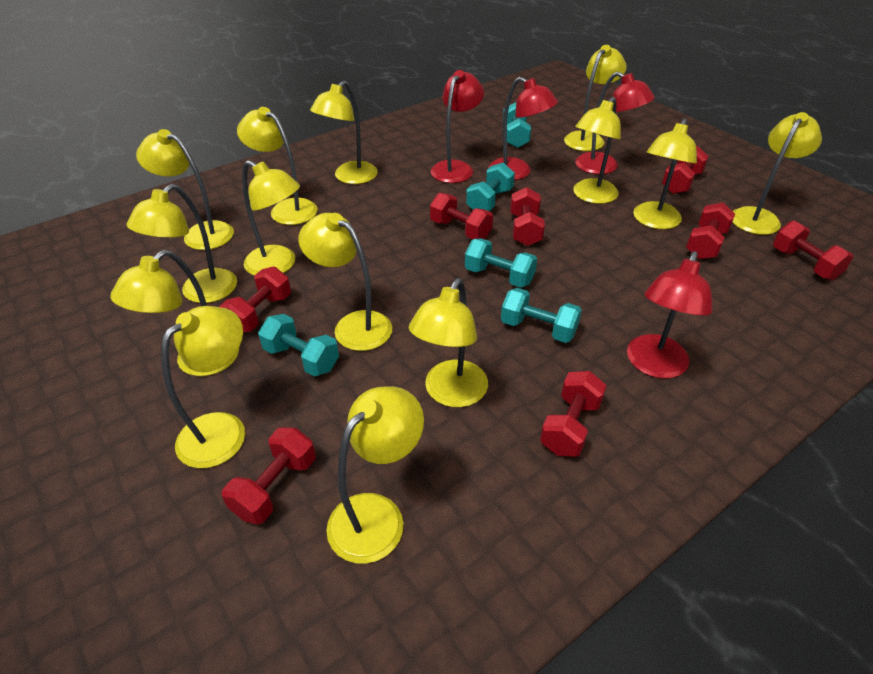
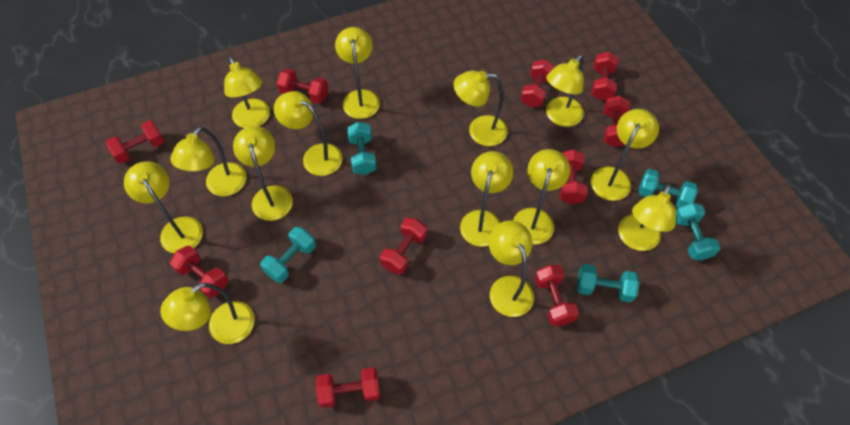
red dumbbell: 8 -> 10
red lamp: 4 -> 0

